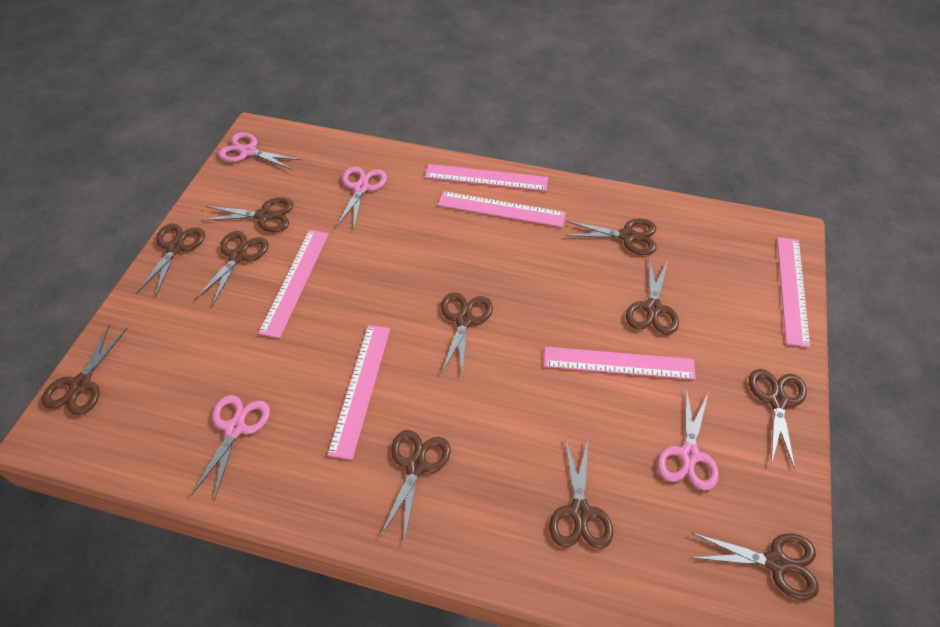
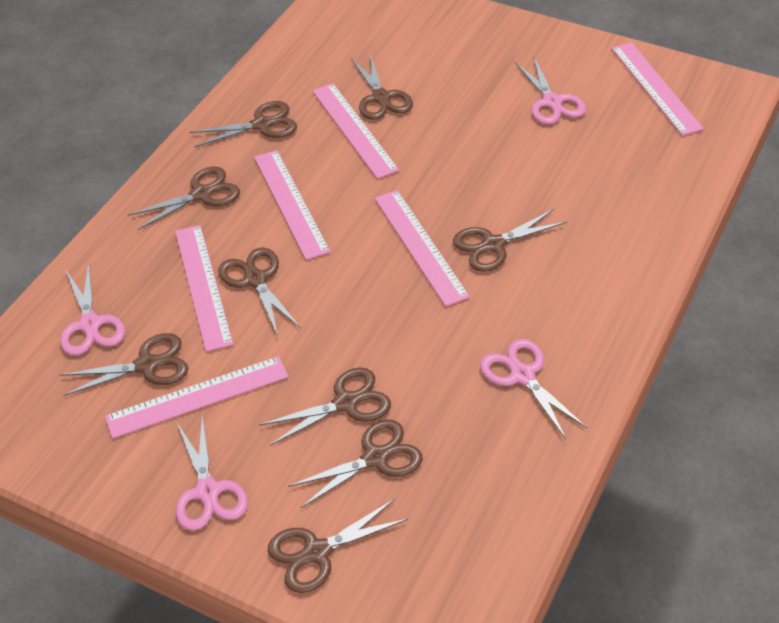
brown scissors: 11 -> 9

